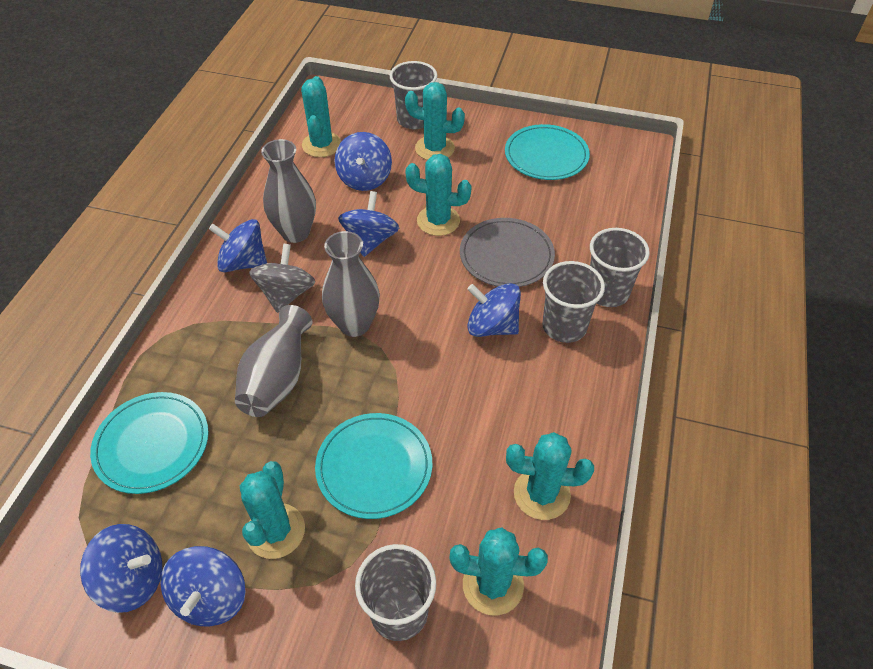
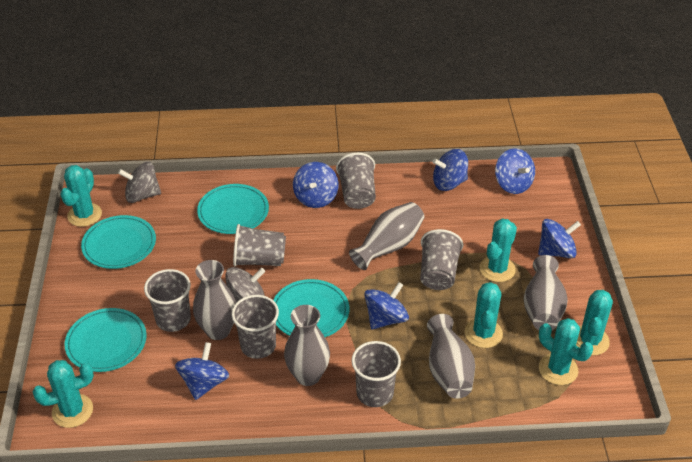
grey cup: 4 -> 6
grey plate: 1 -> 0
grey spinning top: 1 -> 2
grey vase: 3 -> 5
turquoise plate: 3 -> 4

